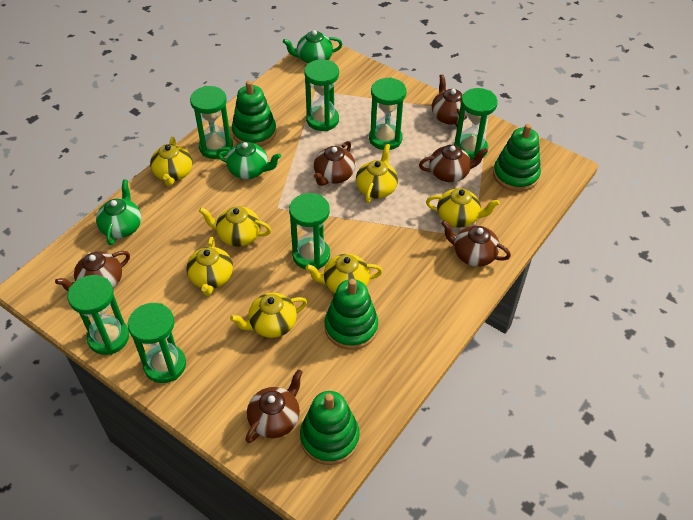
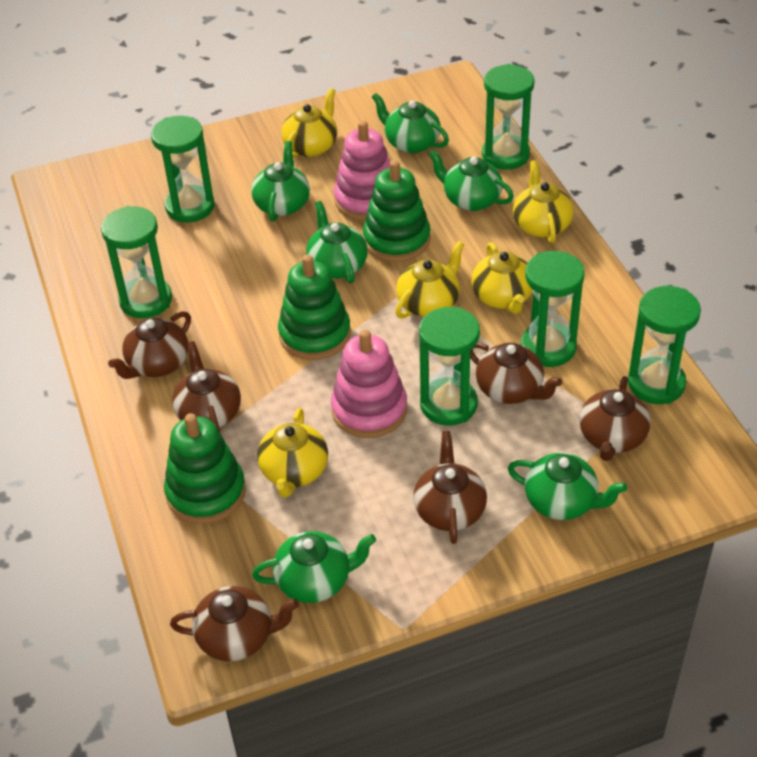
green hourglass: 7 -> 6
green stacking toy: 4 -> 3
green teapot: 3 -> 6
pink stacking toy: 0 -> 2
yellow teapot: 7 -> 5

